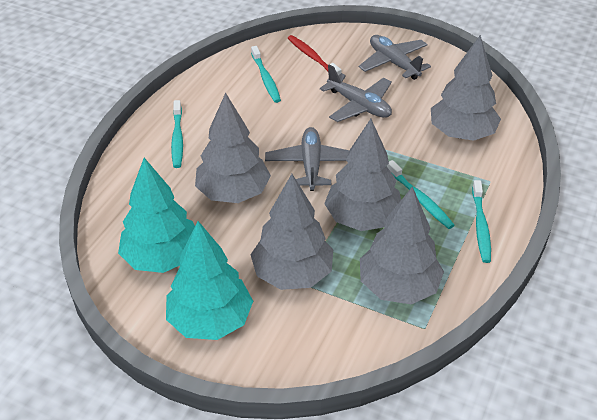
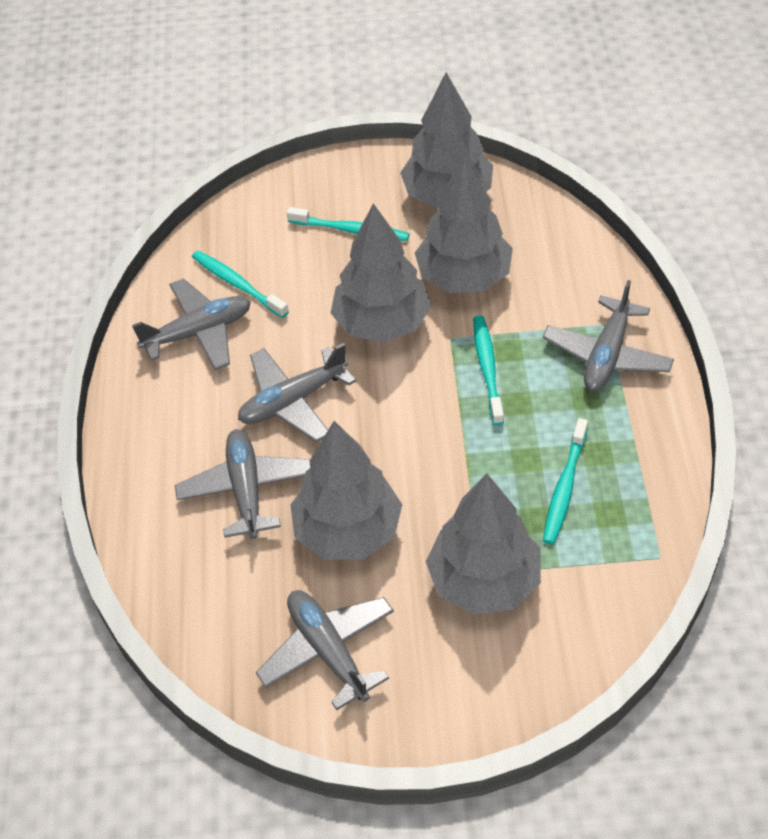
grey plane: 3 -> 5
red toothbrush: 1 -> 0
turquoise tree: 2 -> 0

